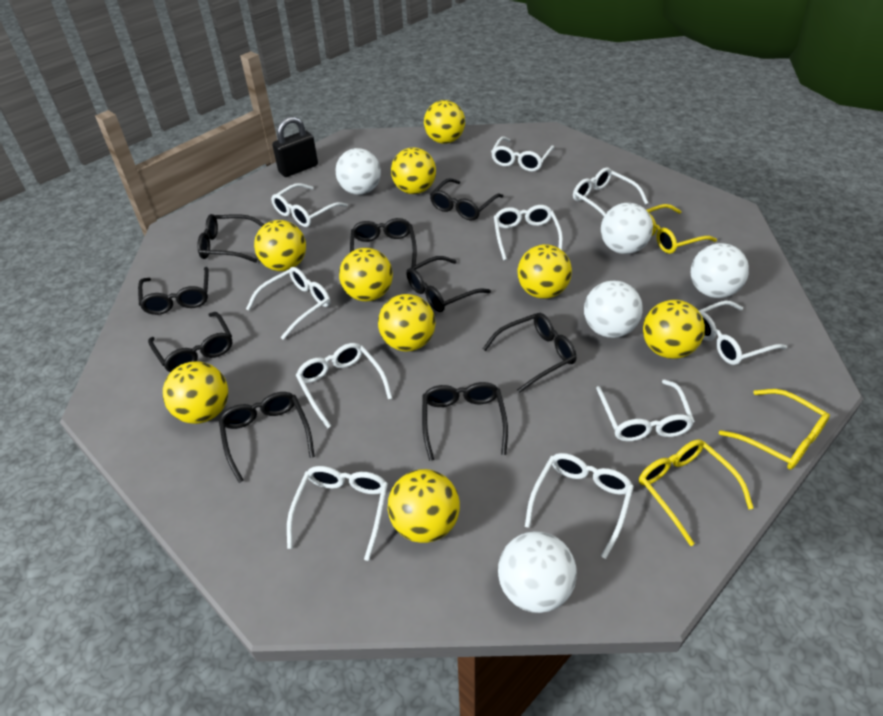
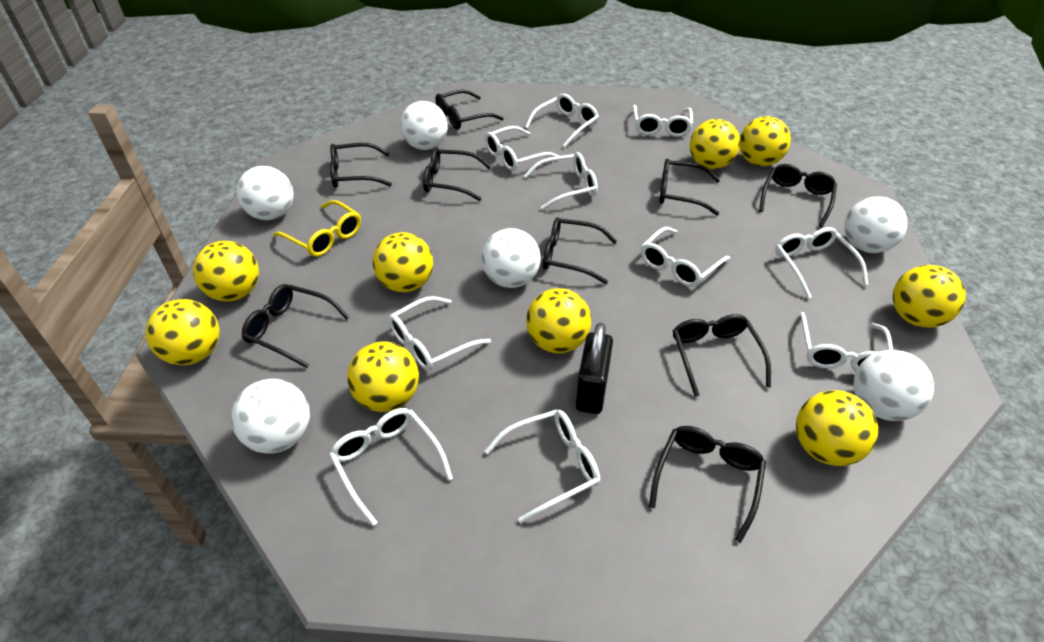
white ball: 5 -> 6
yellow glasses: 3 -> 1

